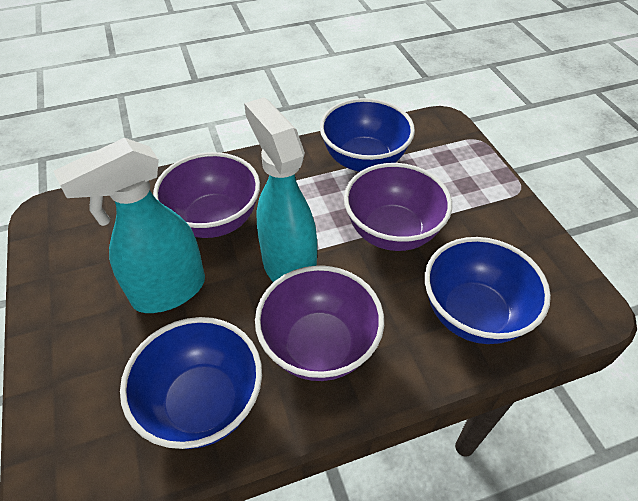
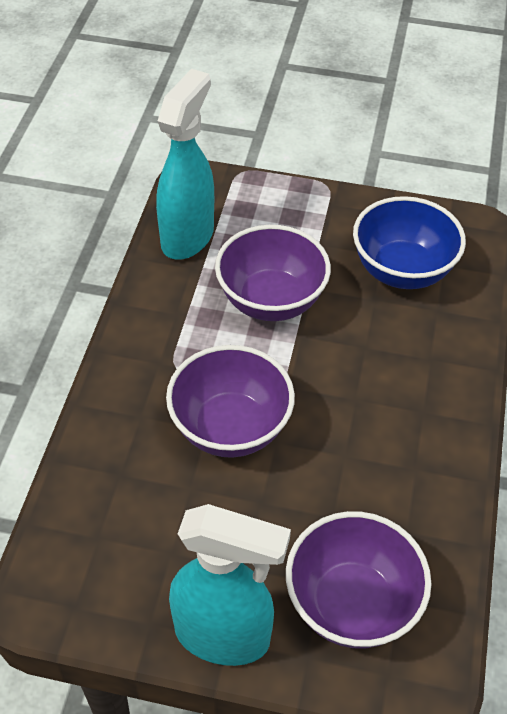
blue bowl: 3 -> 1

